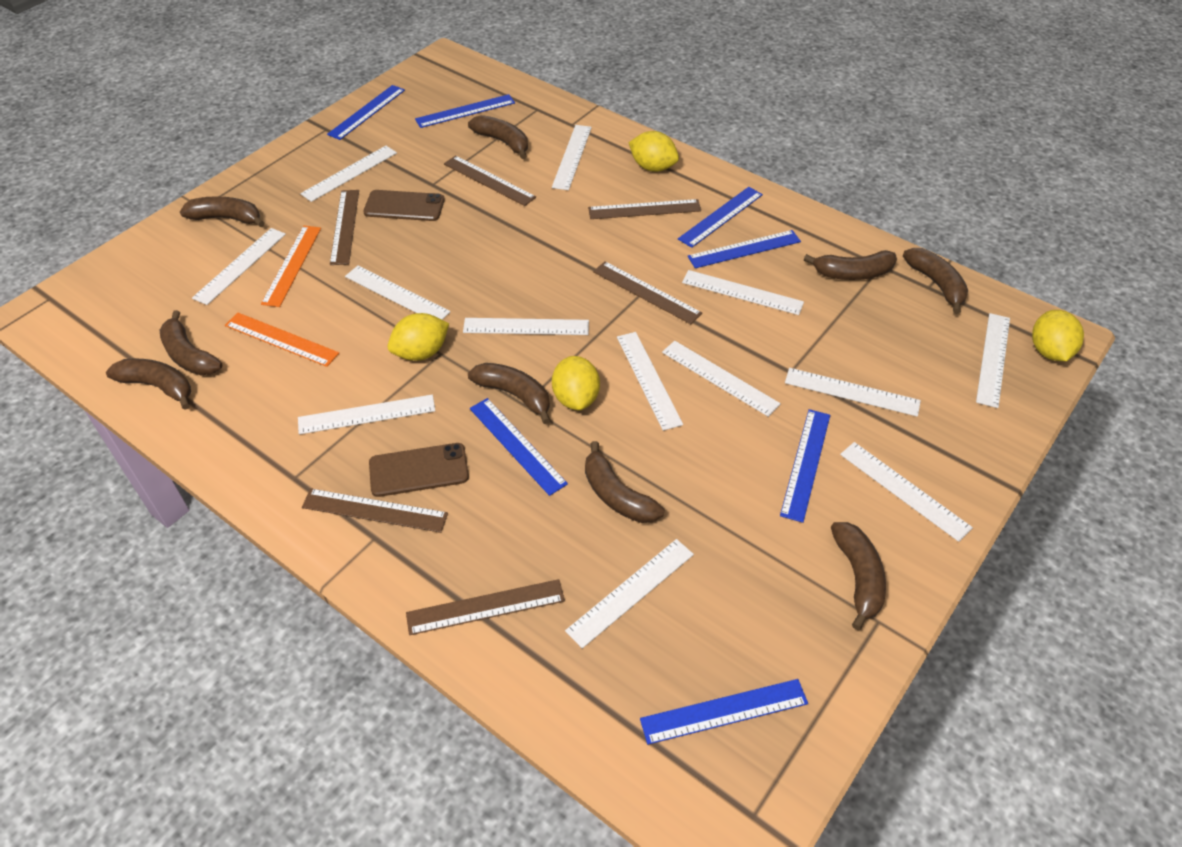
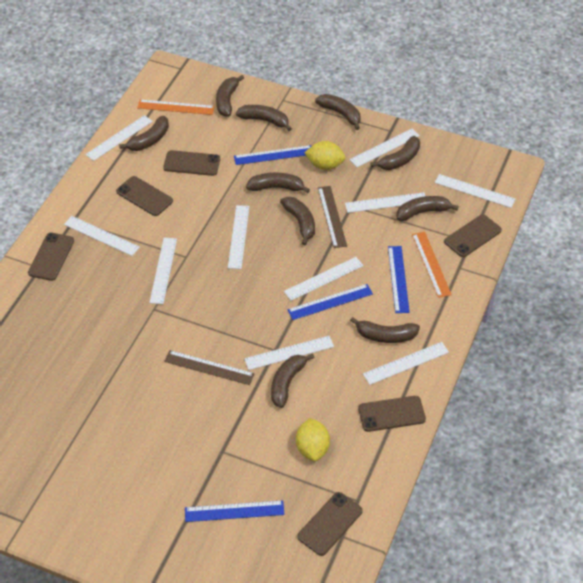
blue ruler: 7 -> 4
brown banana: 9 -> 10
brown phone: 2 -> 6
brown ruler: 6 -> 2
white ruler: 13 -> 10
yellow lemon: 4 -> 2

